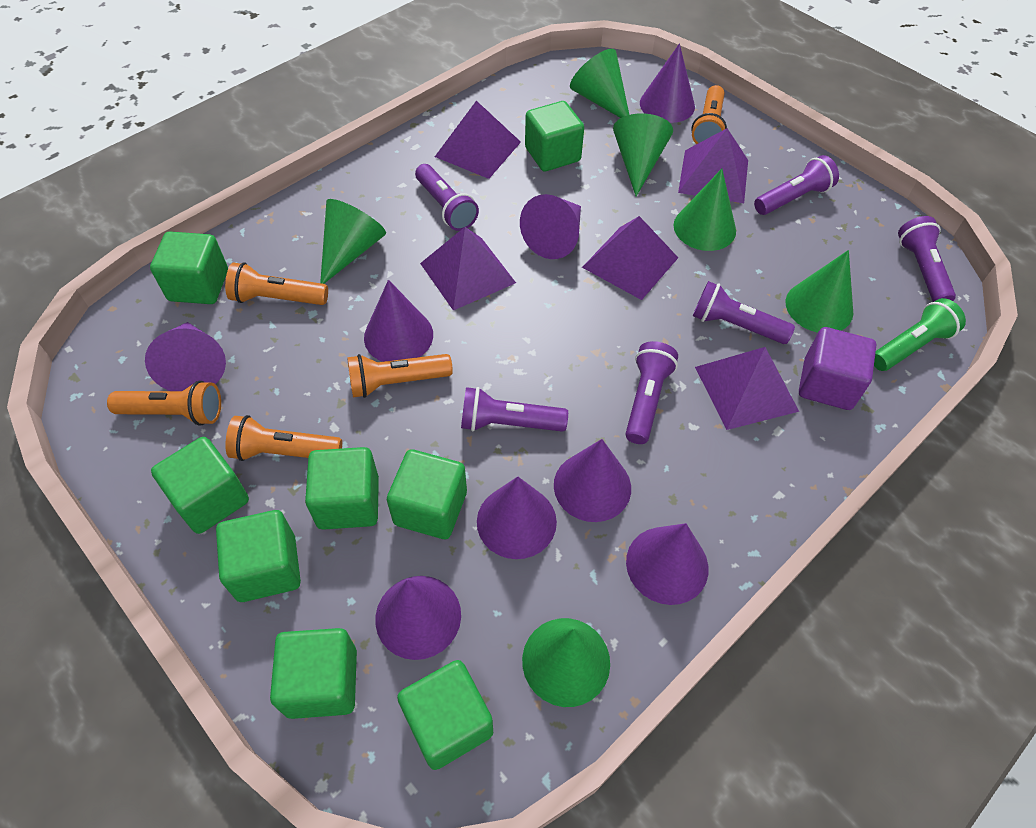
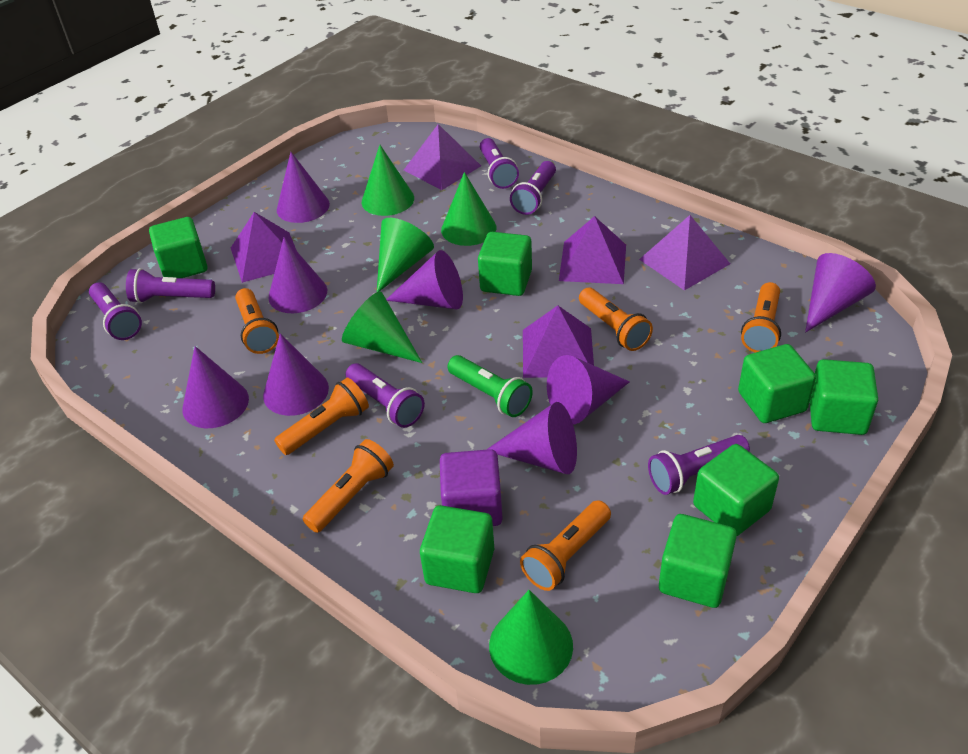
green cone: 6 -> 5
green cube: 8 -> 7
orange flashlight: 5 -> 6

